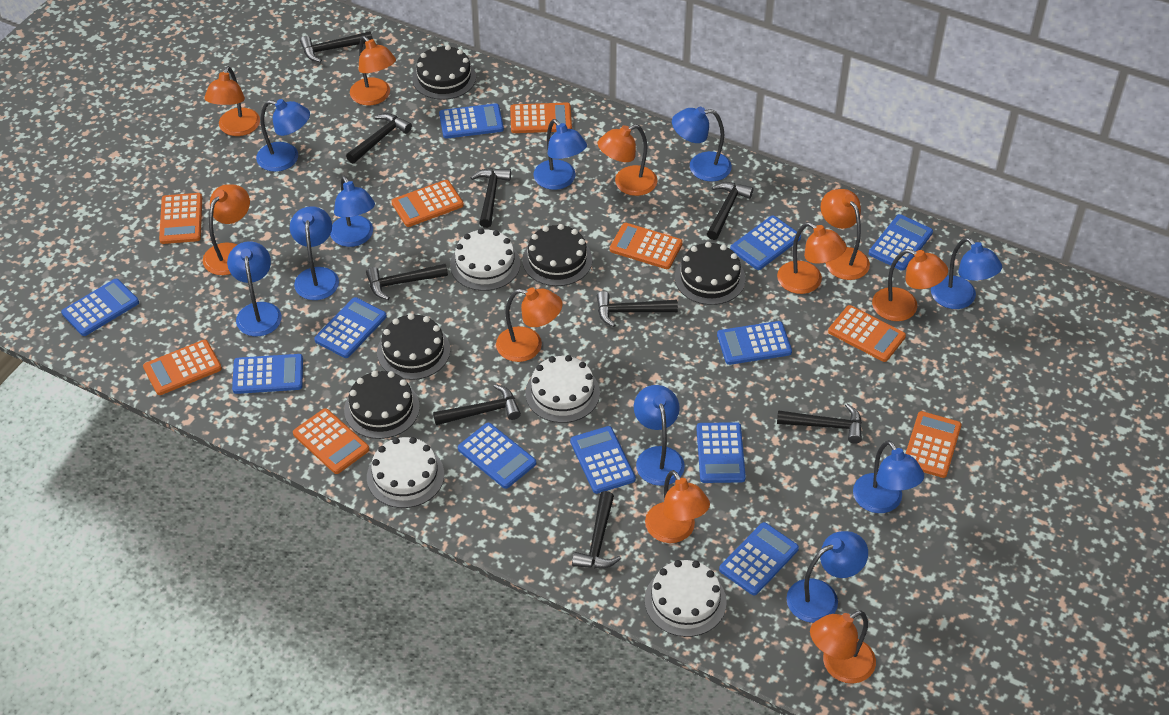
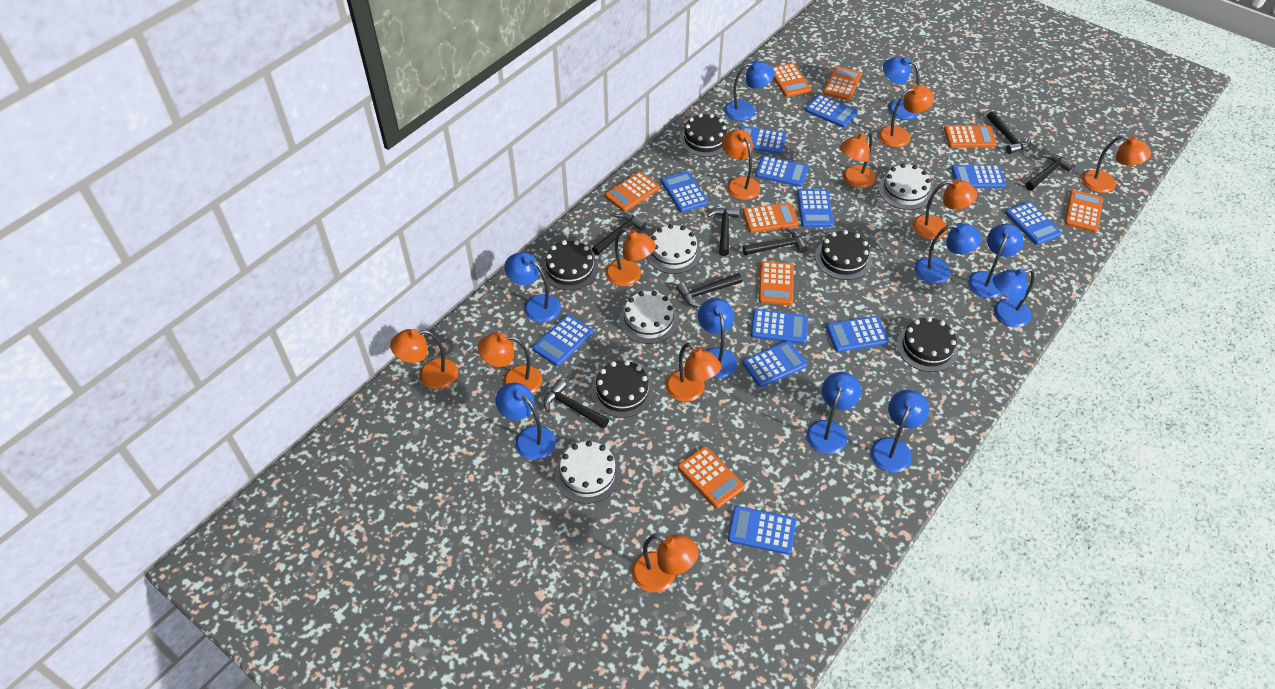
black hammer: 9 -> 7
blue calculator: 11 -> 12

